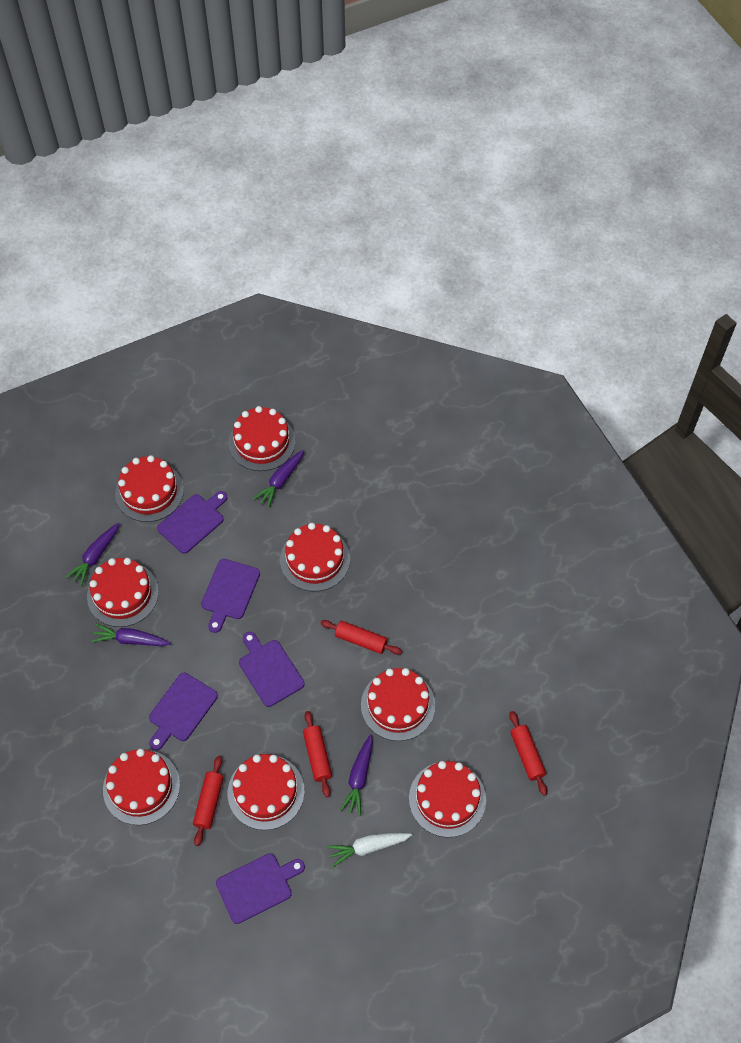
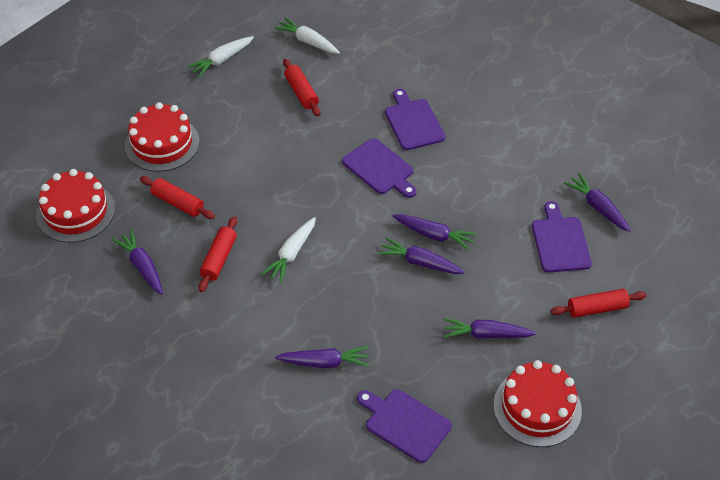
purple carrot: 4 -> 6
purple cutting board: 5 -> 4
red cake: 8 -> 3
white carrot: 1 -> 3

